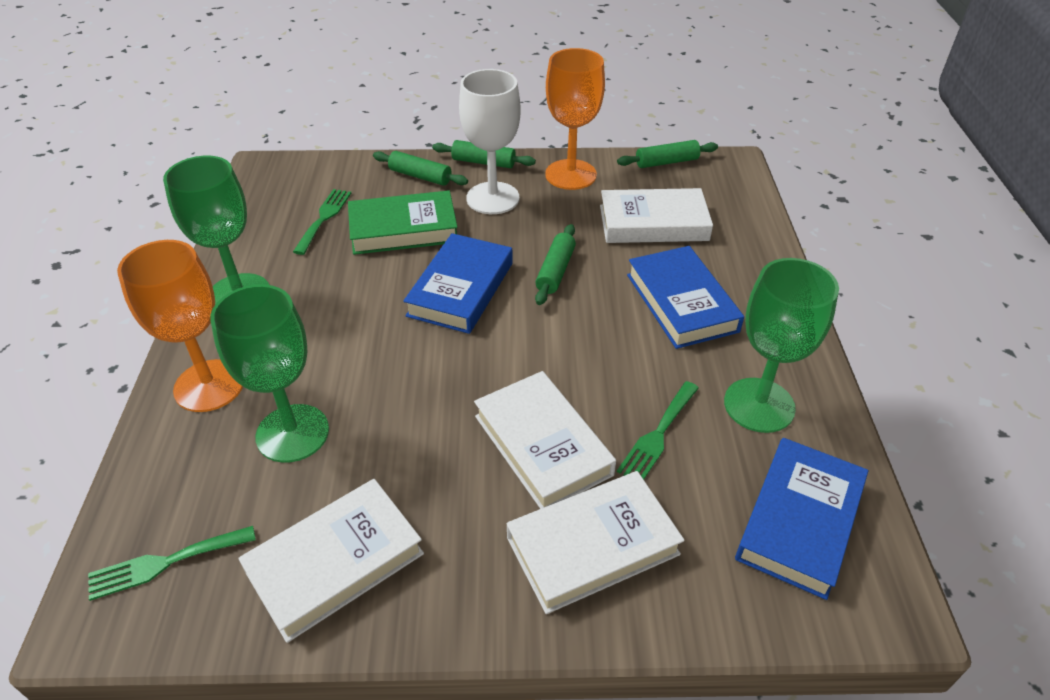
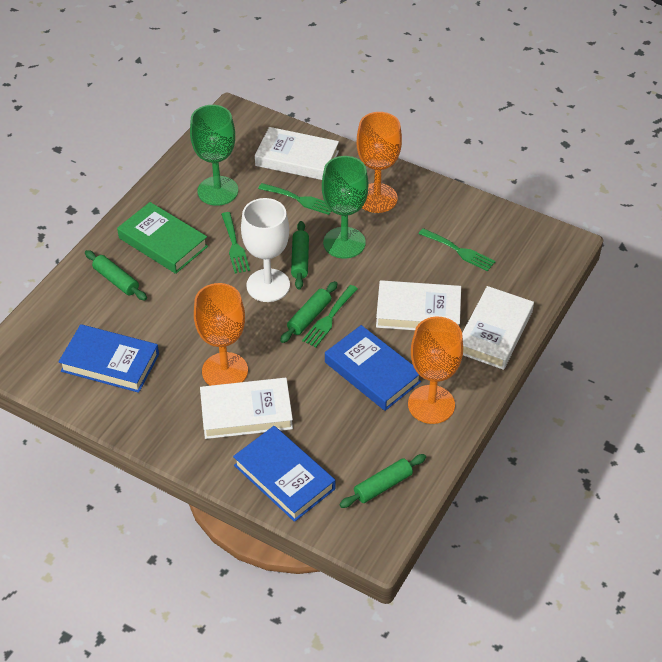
green fork: 3 -> 4
green goblet: 3 -> 2
orange goblet: 2 -> 3

